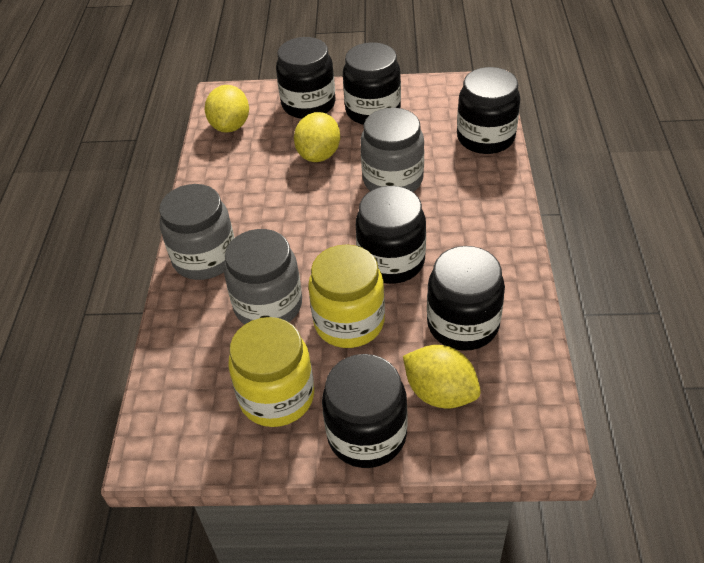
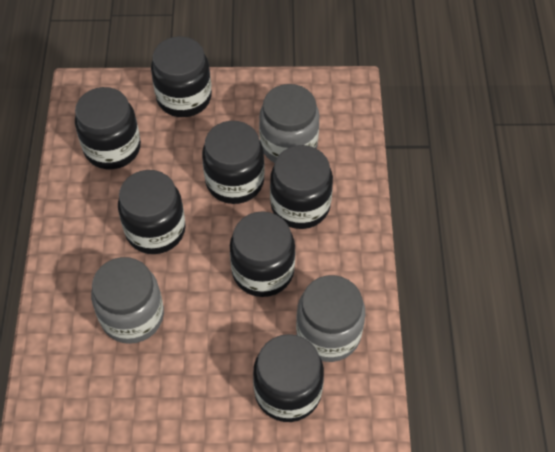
black jar: 6 -> 7
yellow jar: 2 -> 0
yellow lemon: 3 -> 0

